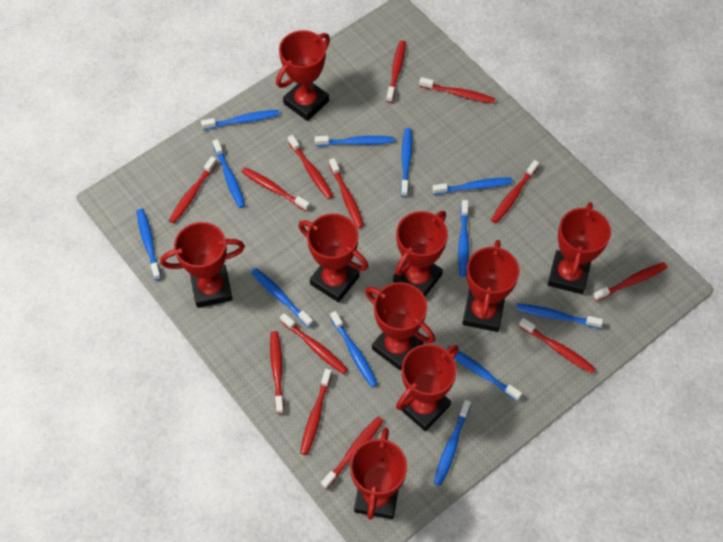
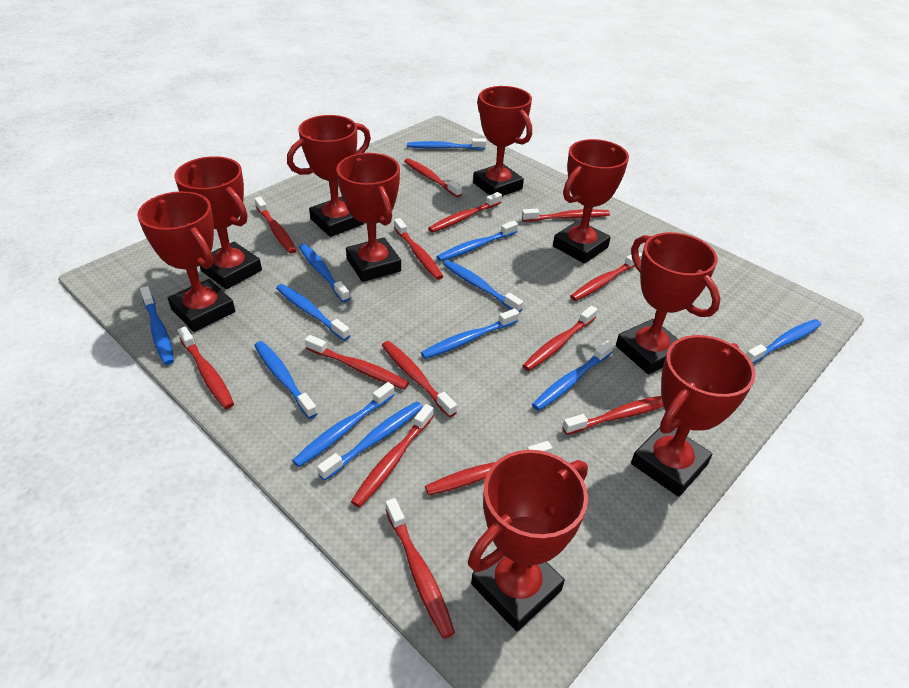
red toothbrush: 13 -> 14

